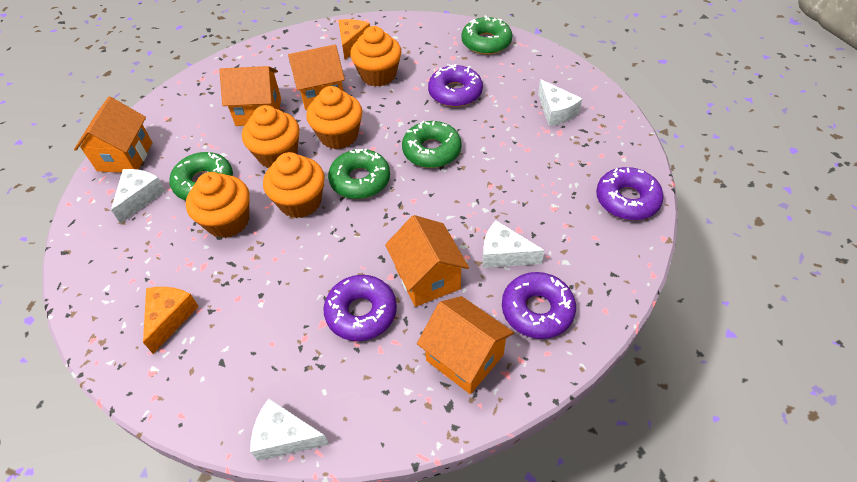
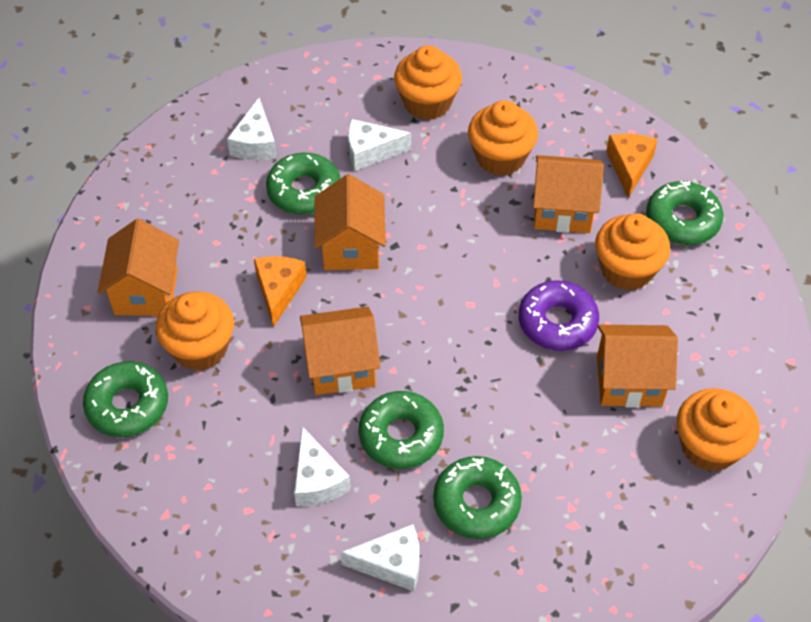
green donut: 4 -> 5
purple donut: 4 -> 1

